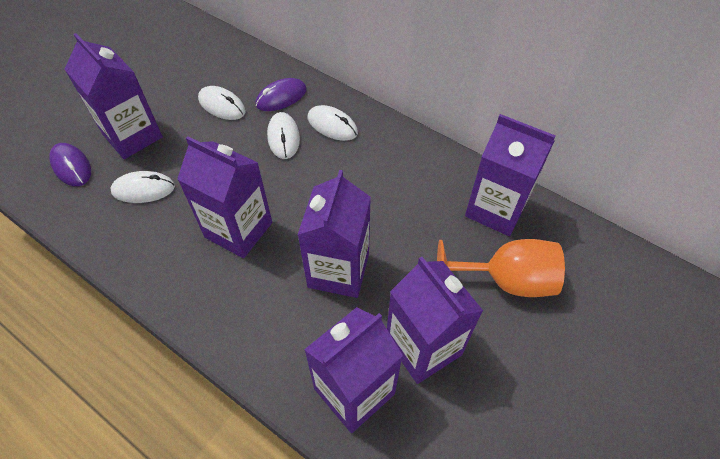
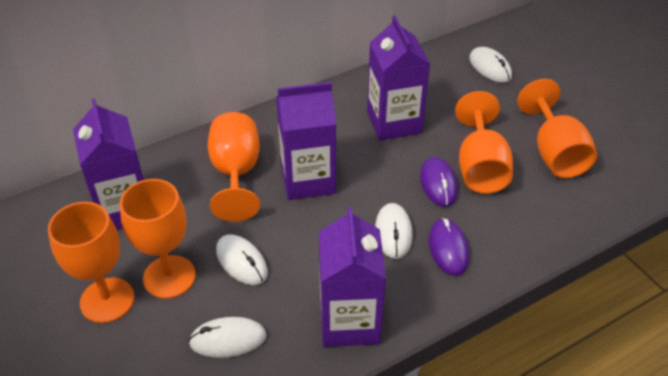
orange goblet: 1 -> 5
purple carton: 6 -> 4

